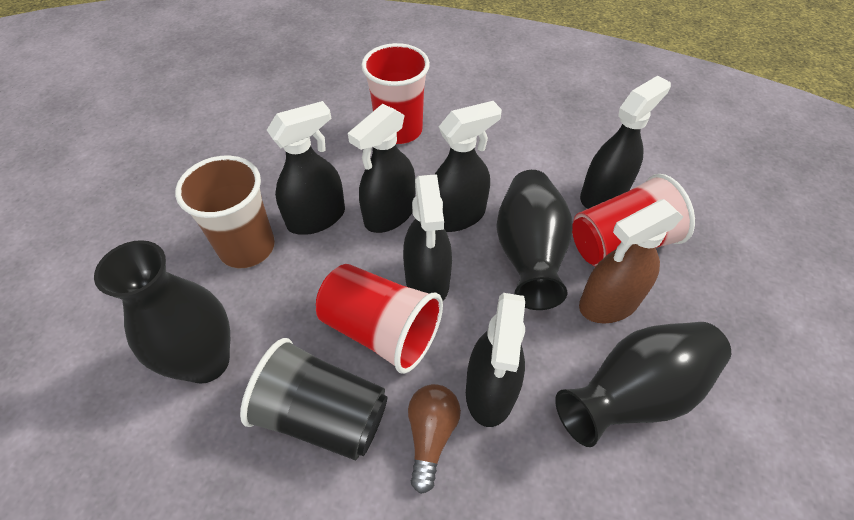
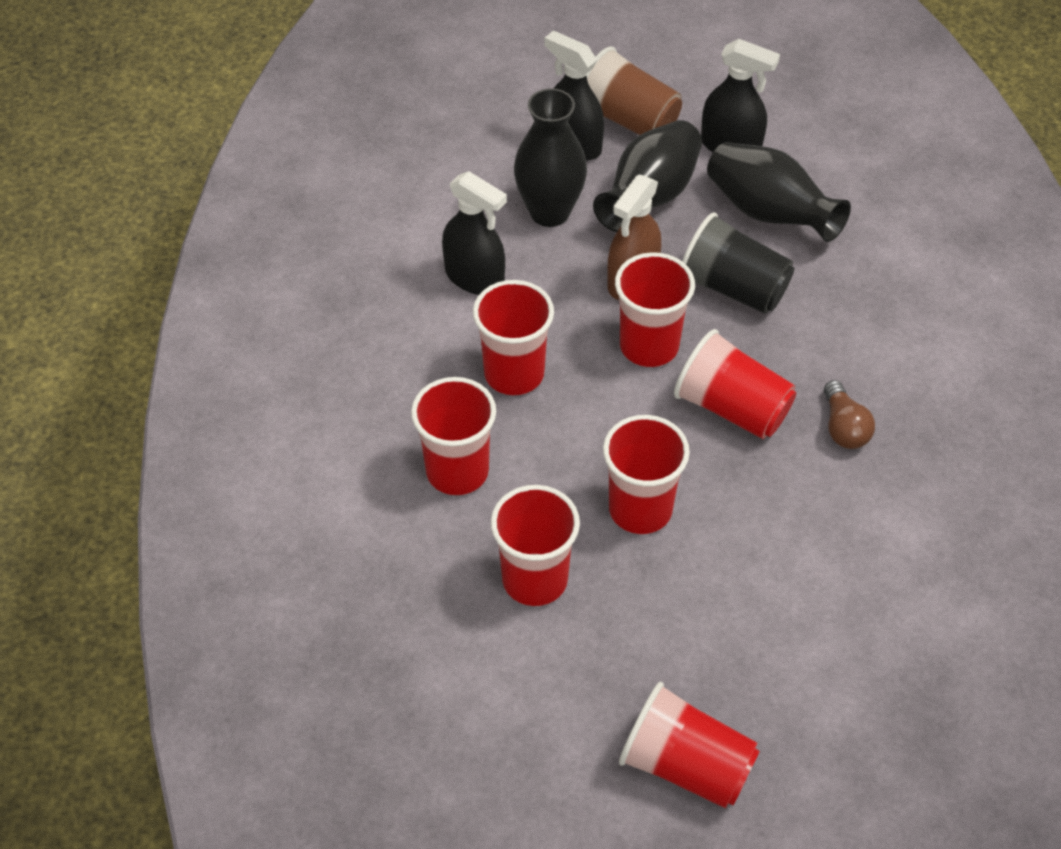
black spray bottle: 6 -> 3
red cup: 3 -> 7

